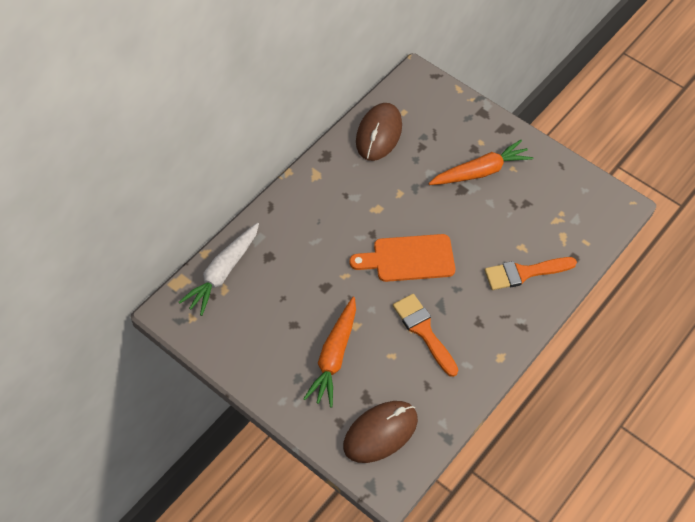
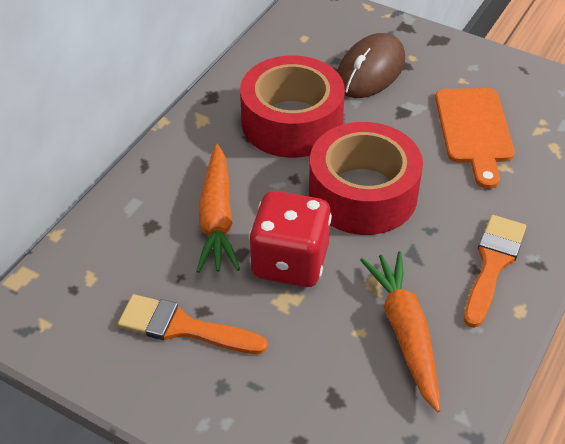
brown mouse: 2 -> 1
red dice: 0 -> 1
red tape: 0 -> 2
white carrot: 1 -> 0

